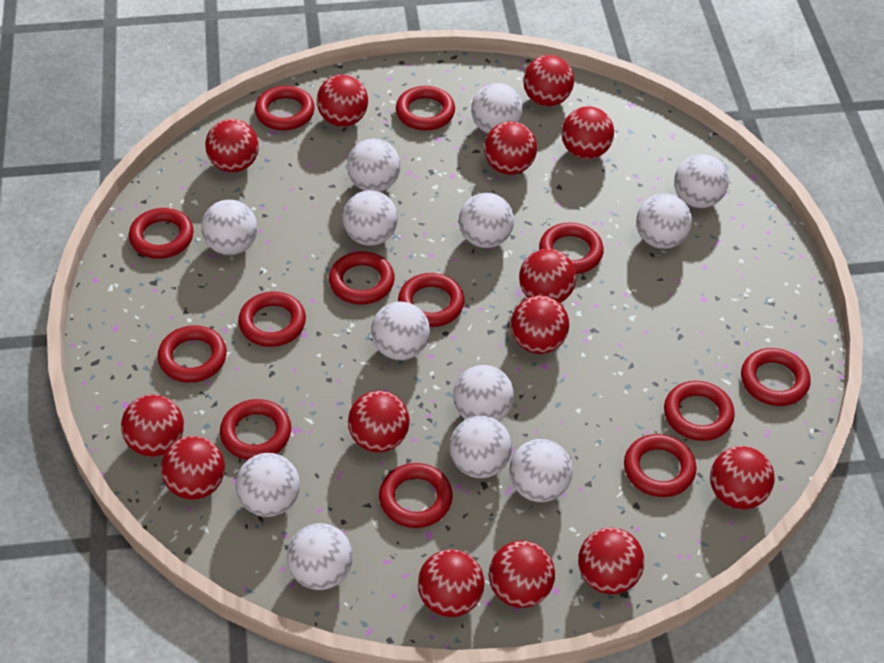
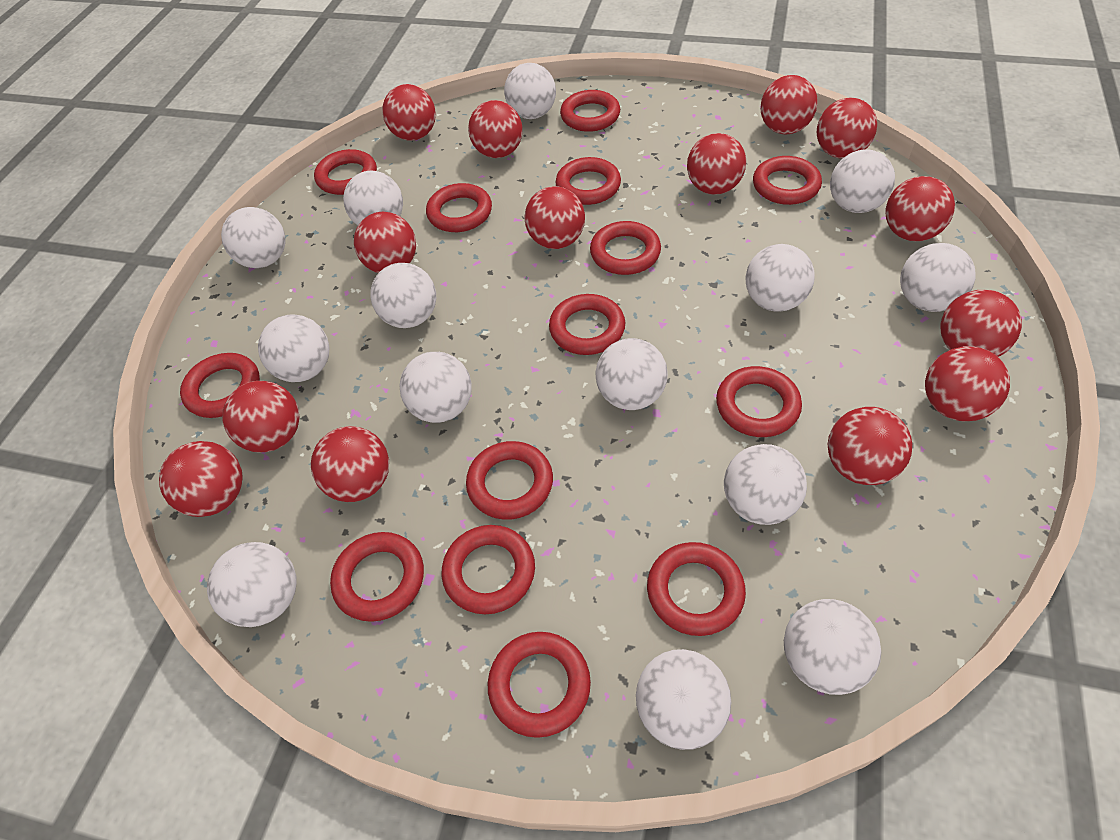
red ring: 13 -> 14
white ball: 13 -> 14

